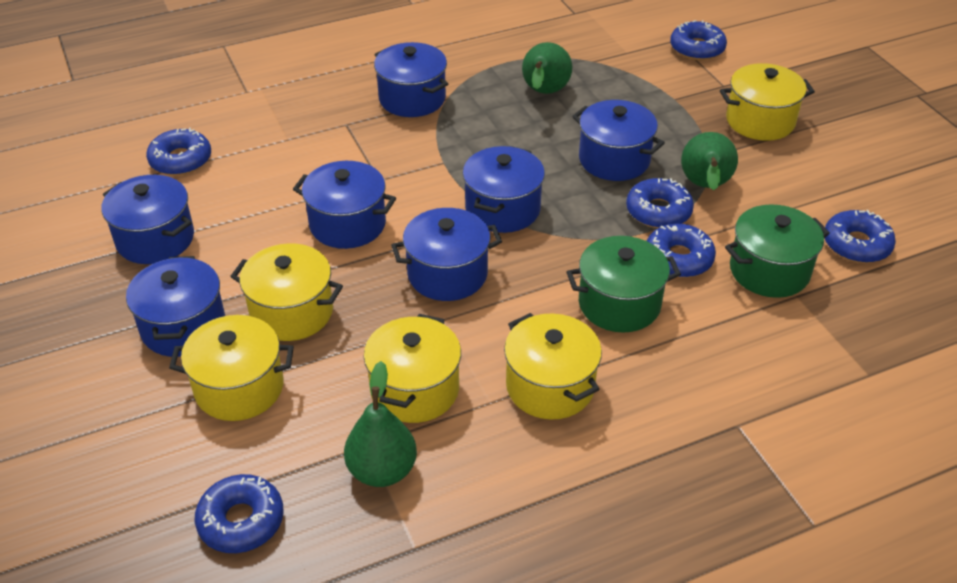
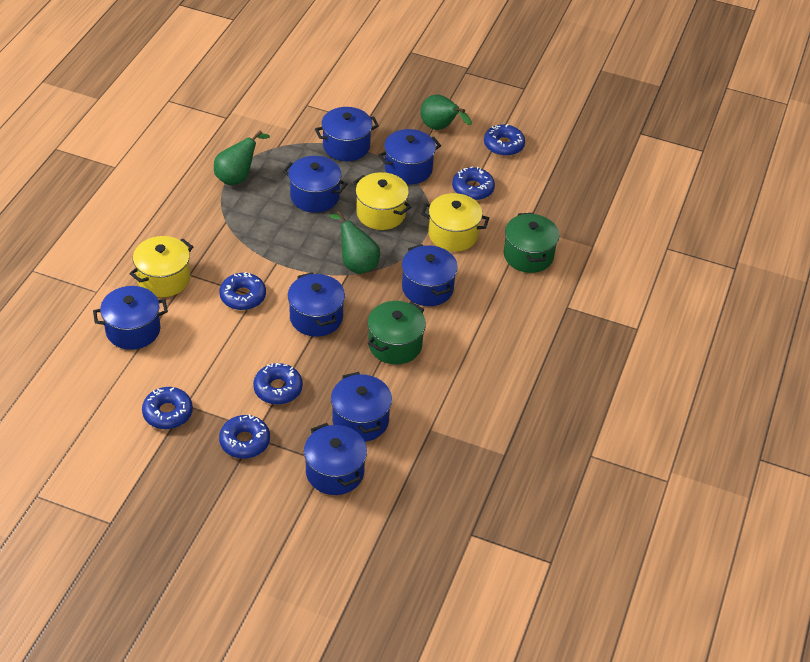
blue pot: 7 -> 8
yellow pot: 5 -> 3

